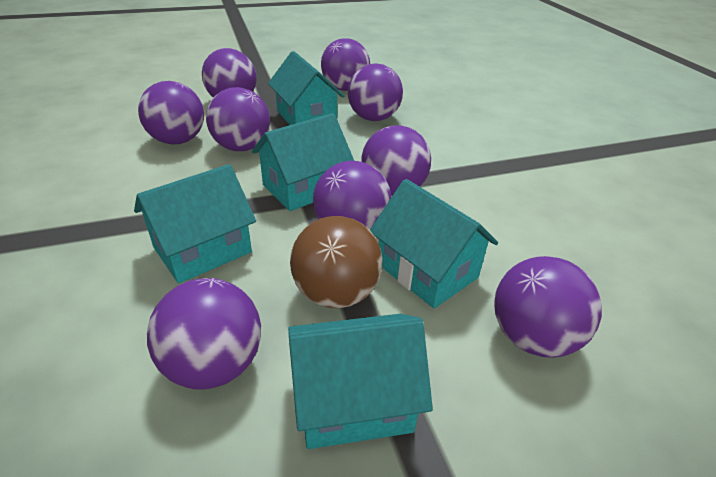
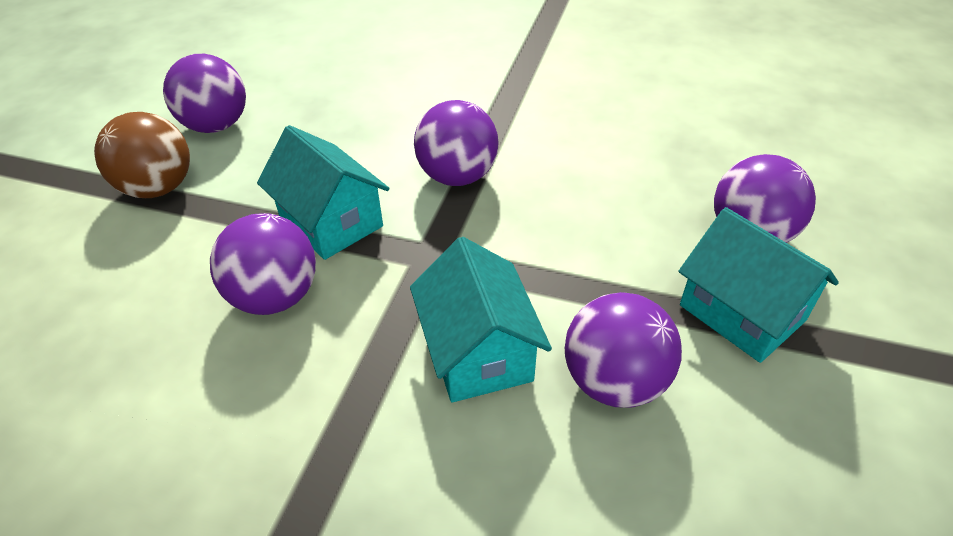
purple ball: 9 -> 5
turquoise house: 5 -> 3

